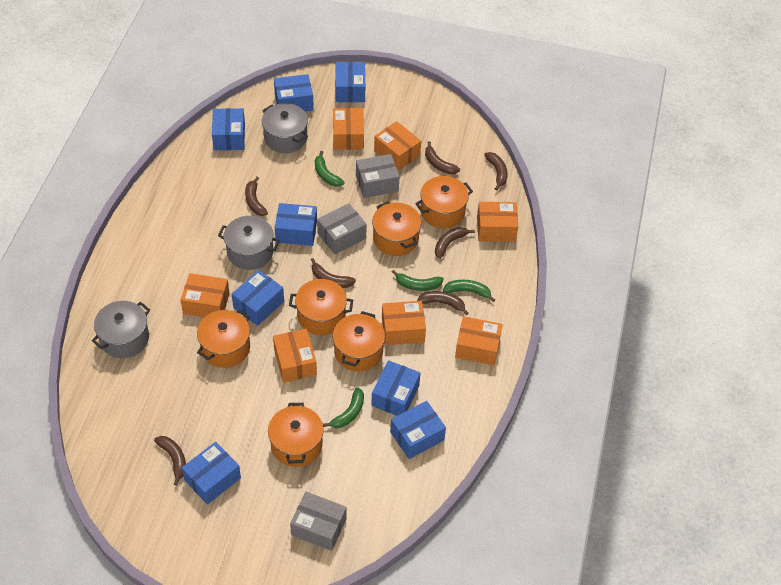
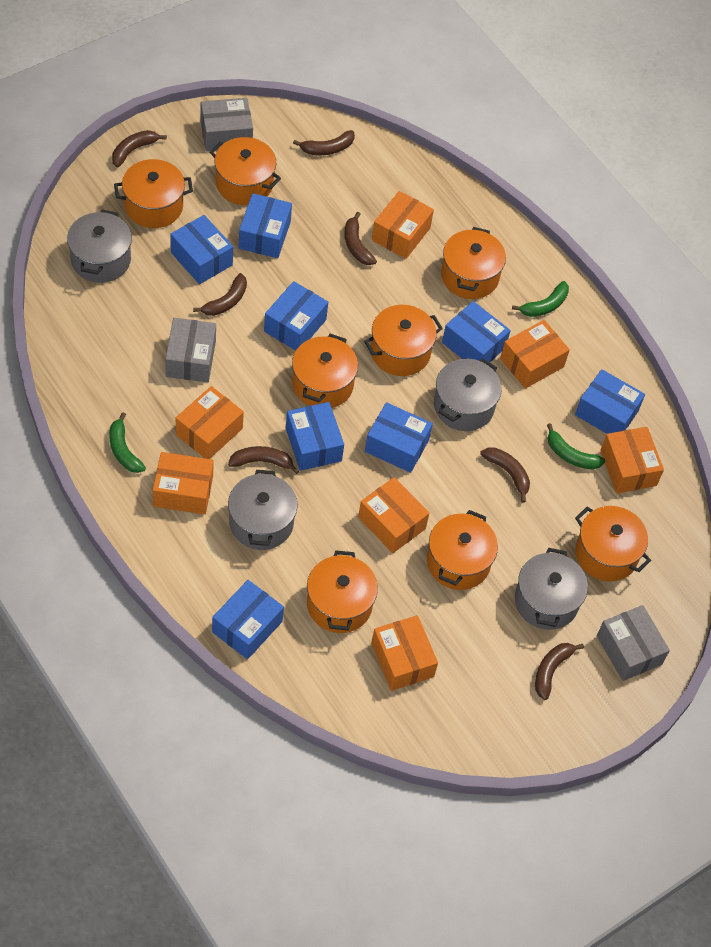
green banana: 4 -> 3
grey pot: 3 -> 4
orange pot: 6 -> 8

